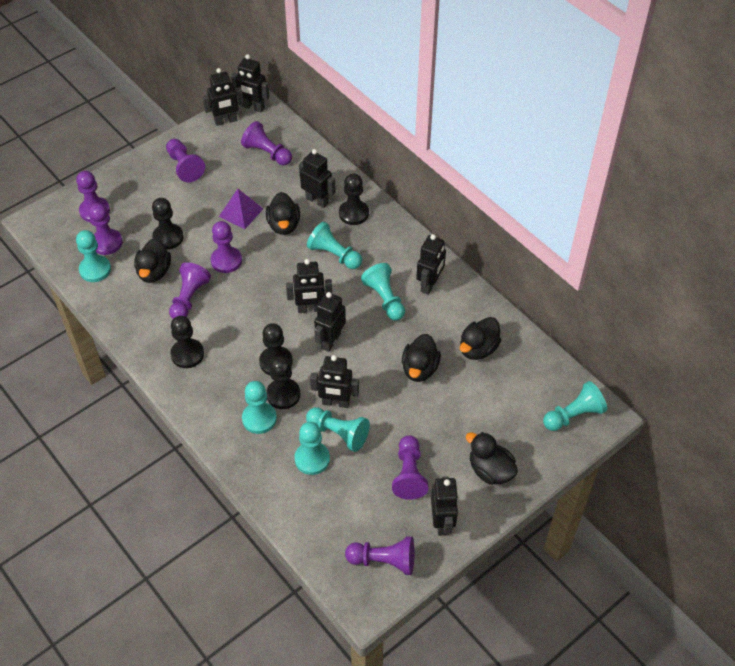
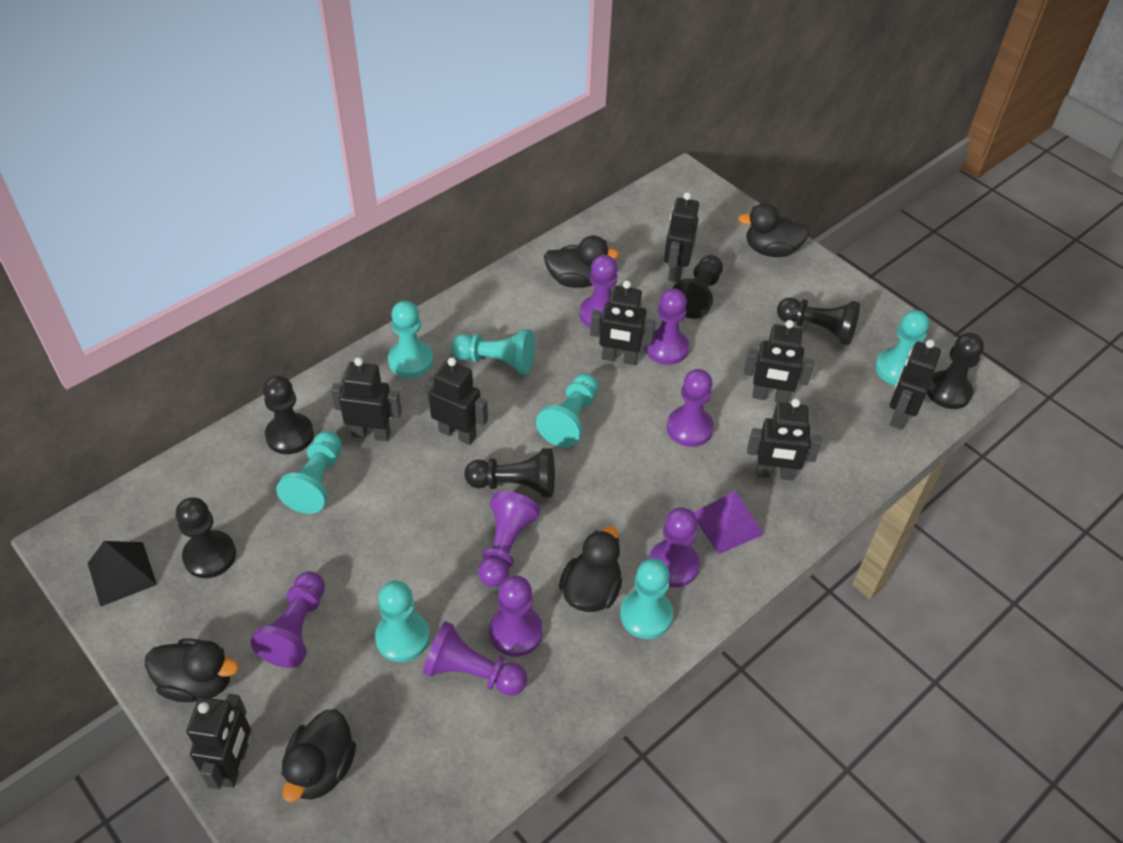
black pawn: 5 -> 6
black pyramid: 0 -> 1

